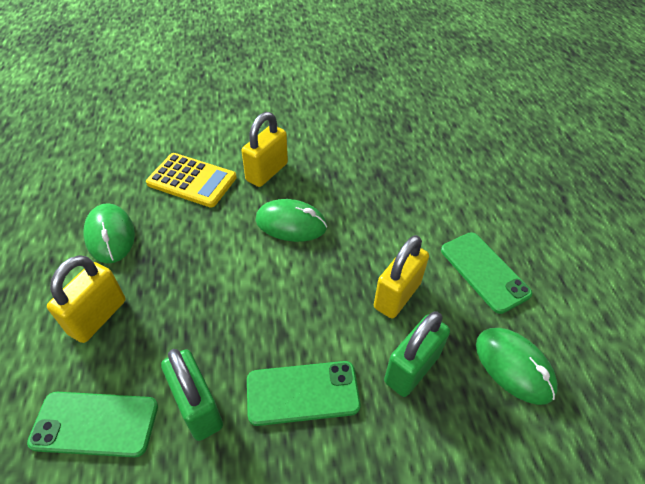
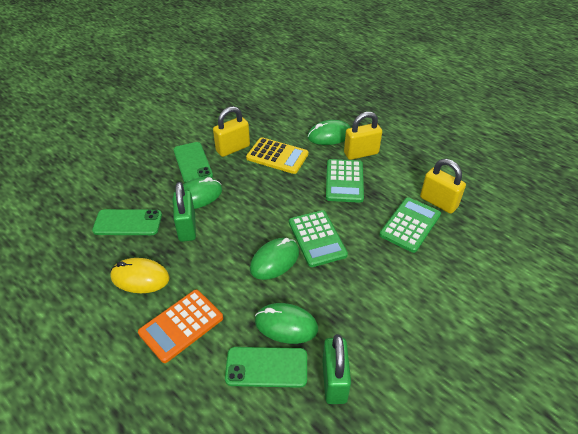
green calculator: 0 -> 3
green mouse: 3 -> 4
orange calculator: 0 -> 1
yellow mouse: 0 -> 1

